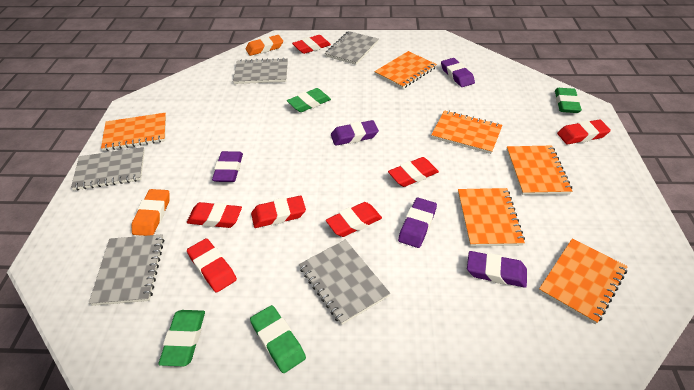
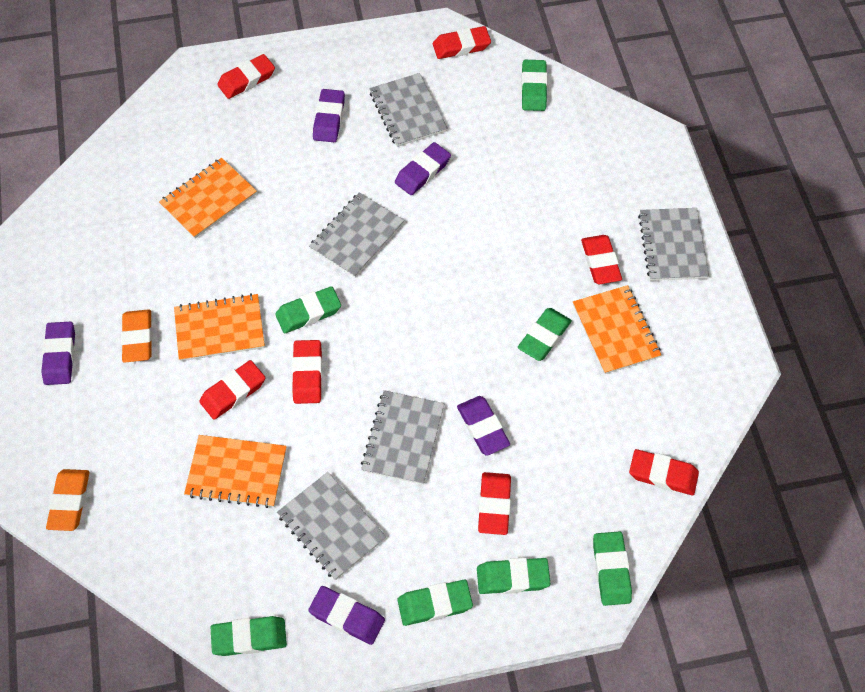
green eraser: 4 -> 7
orange notebook: 6 -> 4

